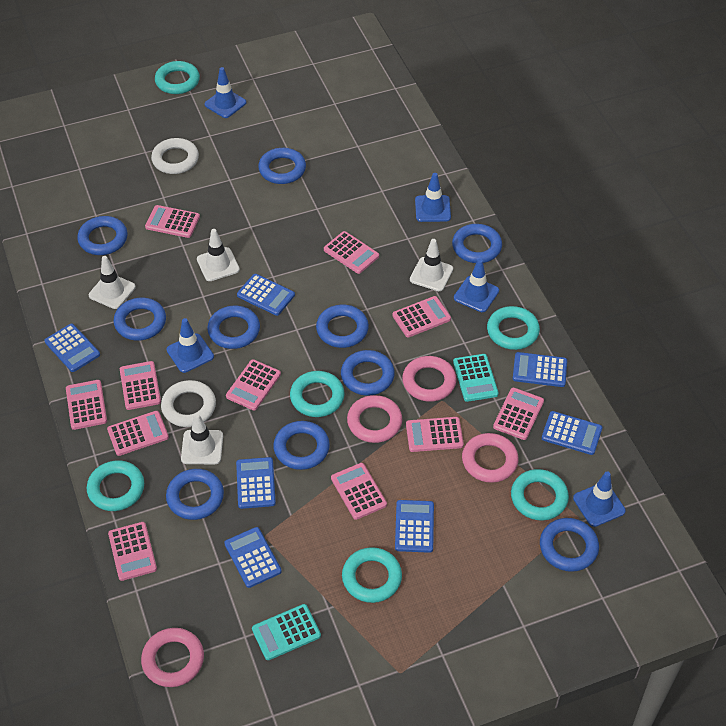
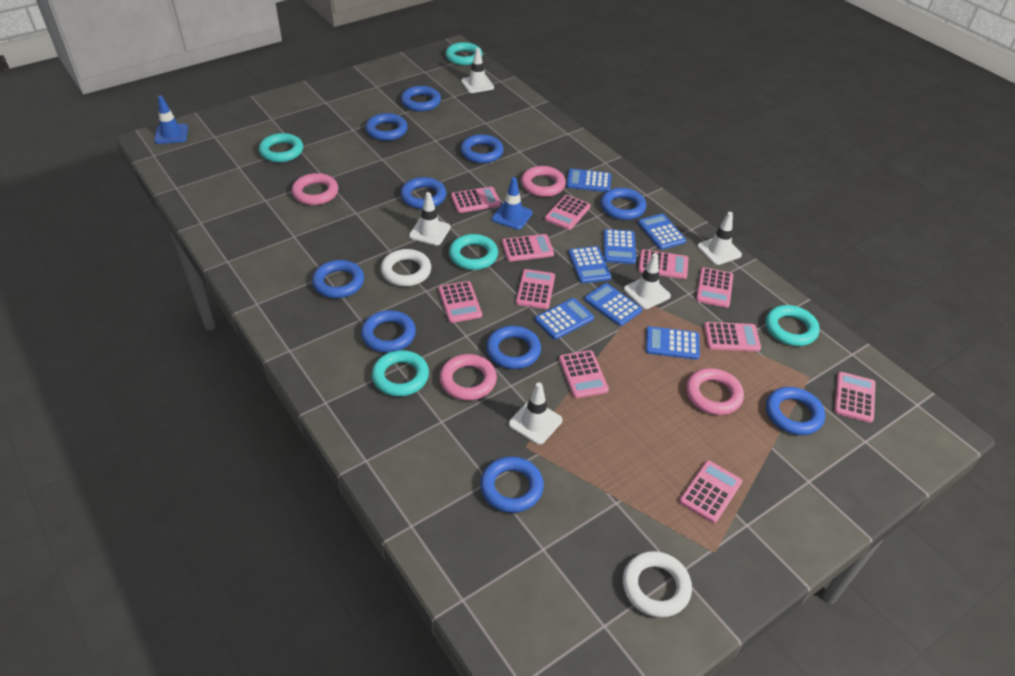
blue traffic cone: 5 -> 2
turquoise calculator: 2 -> 0
turquoise ring: 6 -> 5
white traffic cone: 4 -> 5

